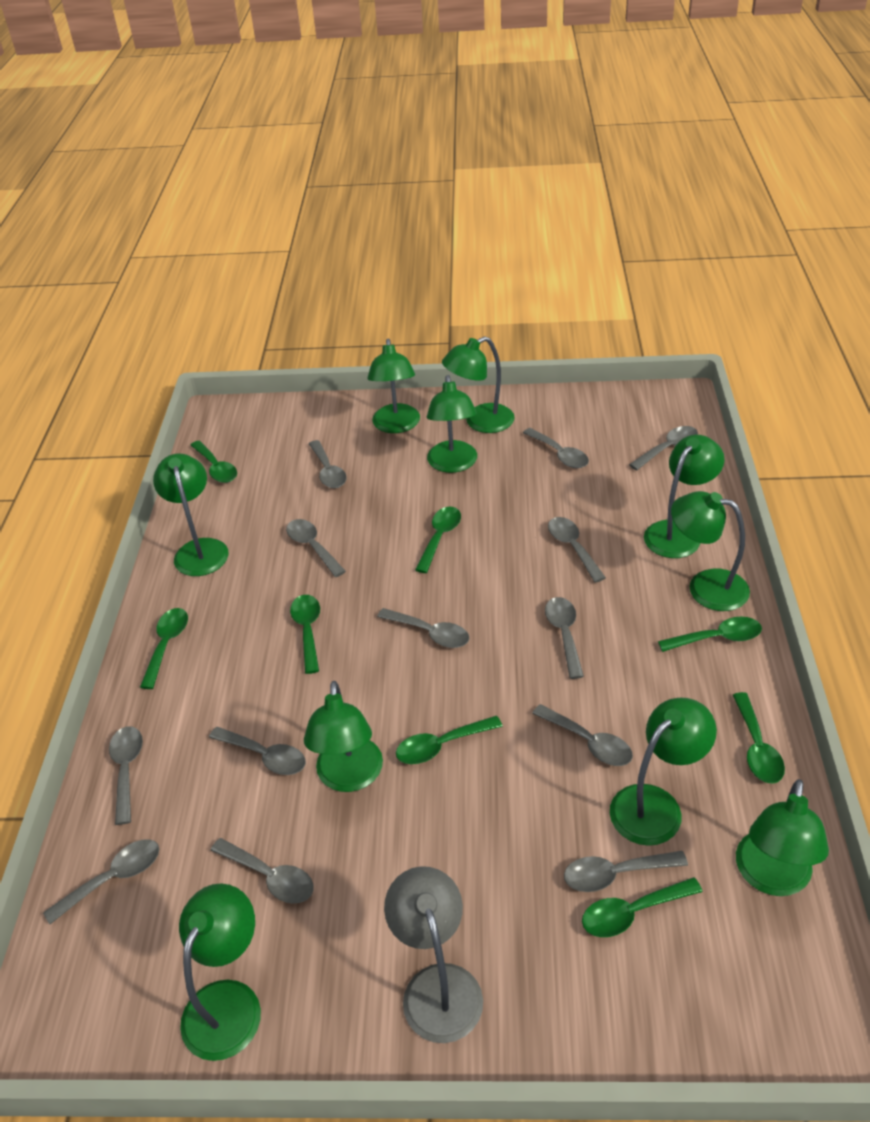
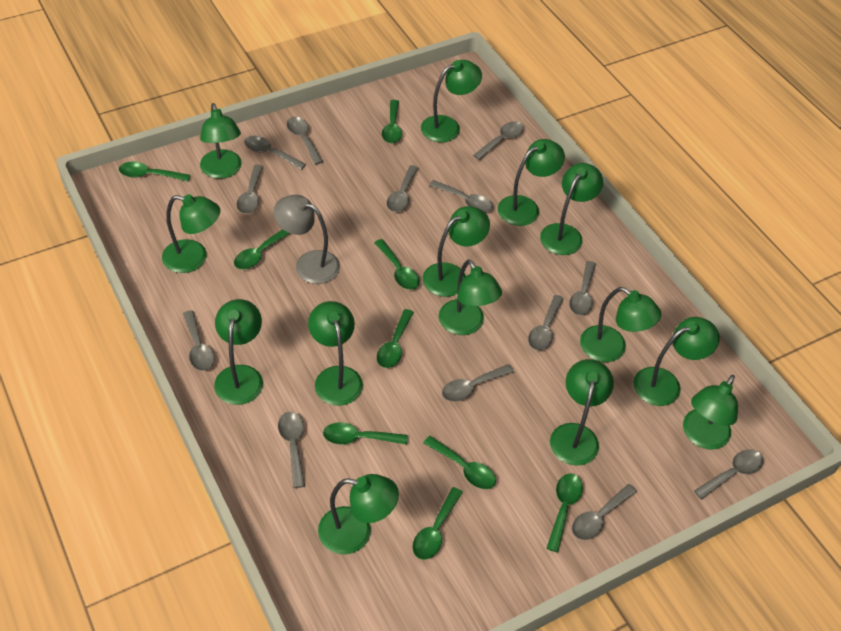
green lamp: 10 -> 14
green spoon: 8 -> 9

